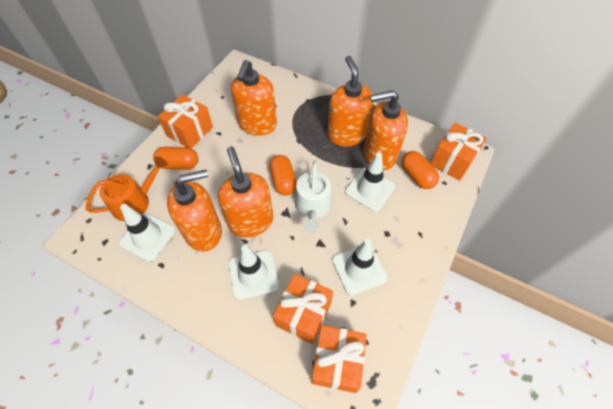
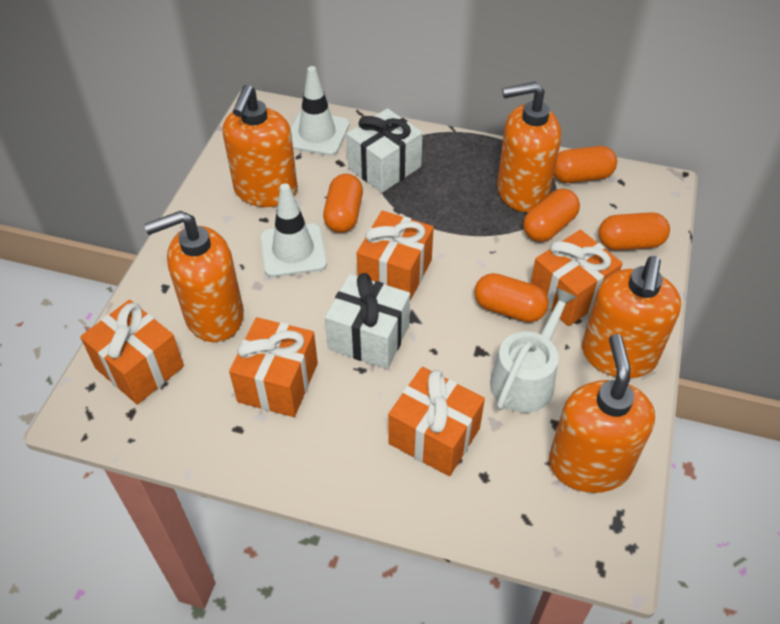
orange capsule: 3 -> 5
orange gift: 4 -> 5
orange watering can: 1 -> 0
white gift: 0 -> 2
white traffic cone: 4 -> 2

